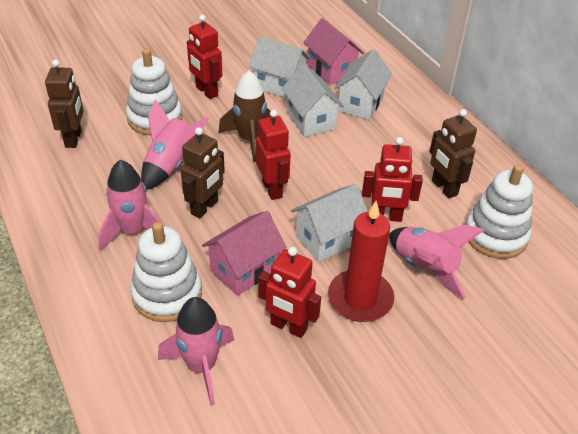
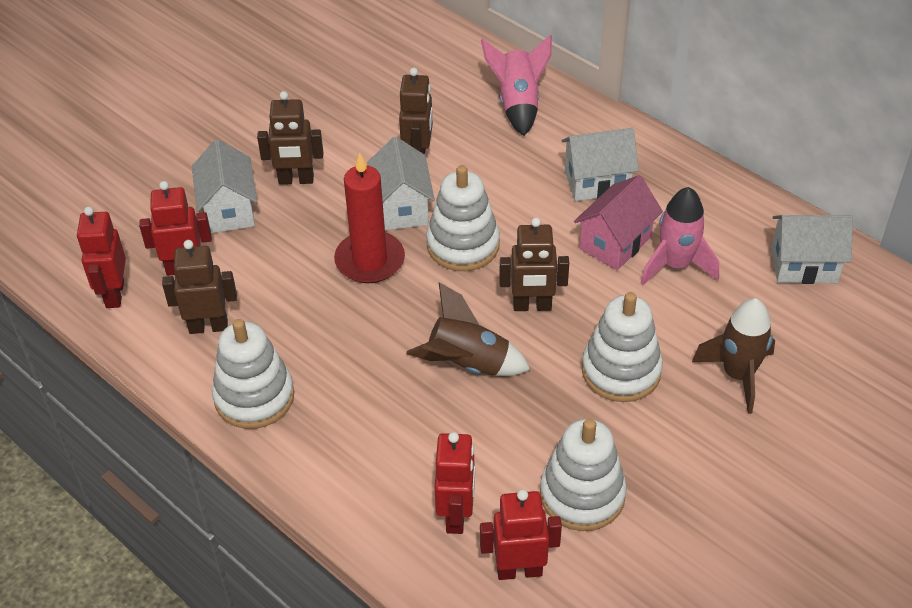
brown robot: 3 -> 4
brown rocket: 1 -> 2
pink house: 2 -> 1
pink rocket: 4 -> 2
white stacking toy: 3 -> 4

